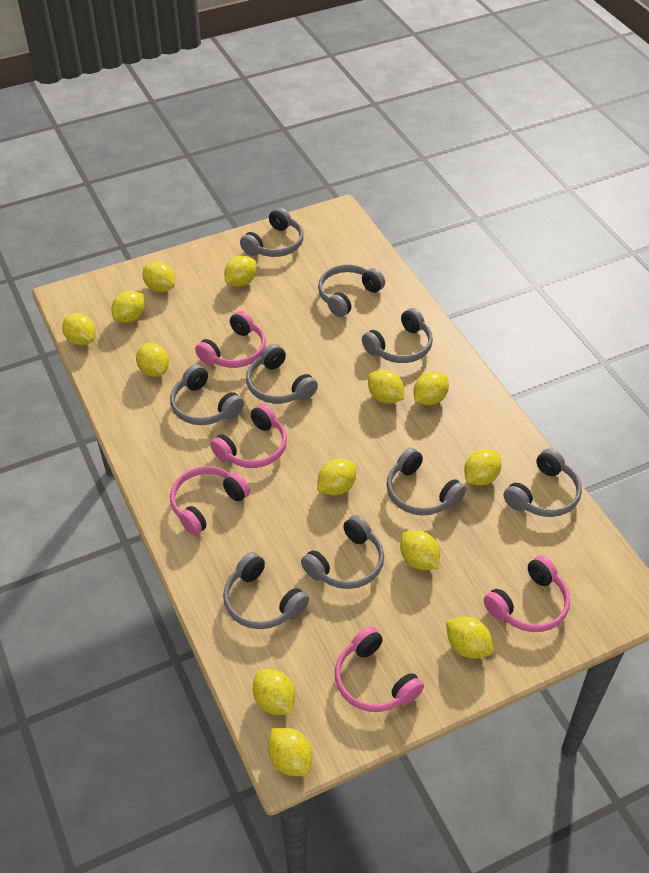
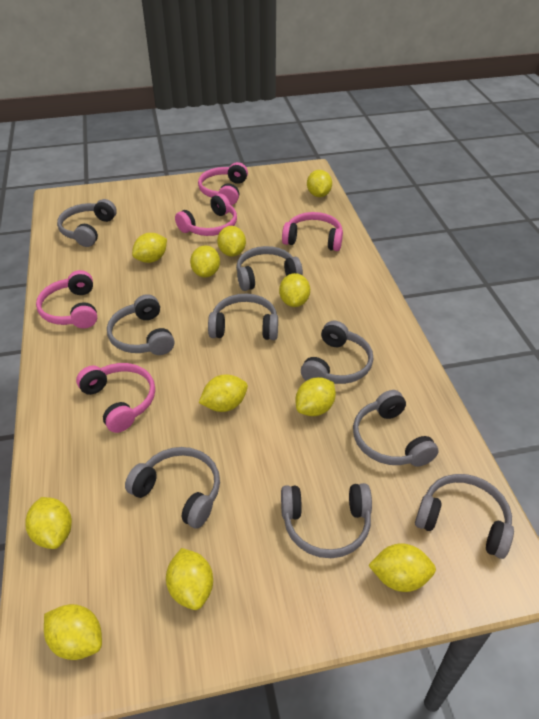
yellow lemon: 13 -> 11

